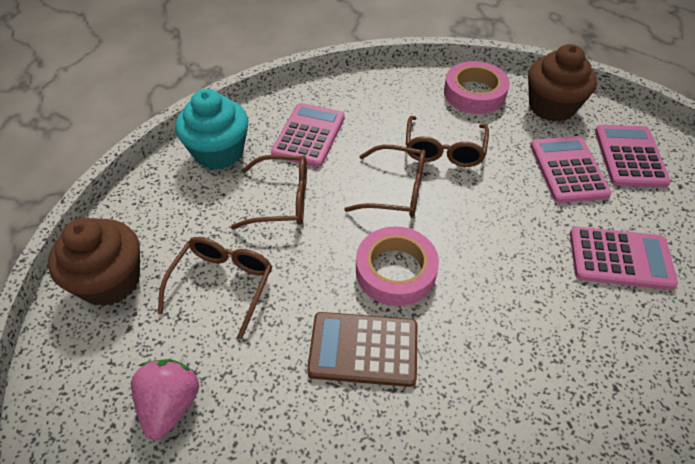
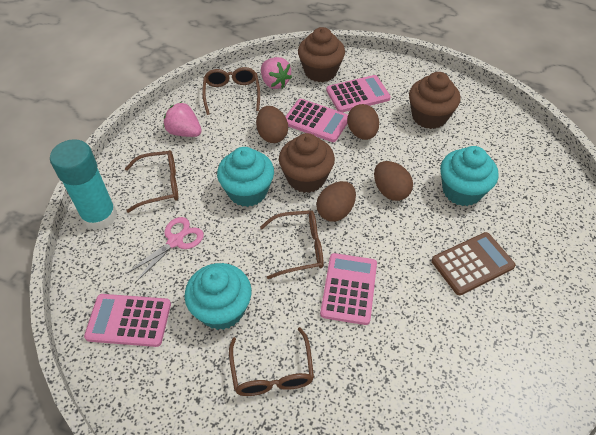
brown cupcake: 2 -> 3
brown egg: 0 -> 4
pink scissors: 0 -> 1
pink strawberry: 1 -> 2
pink tape: 2 -> 0
turquoise cupcake: 1 -> 3
turquoise glue stick: 0 -> 1

